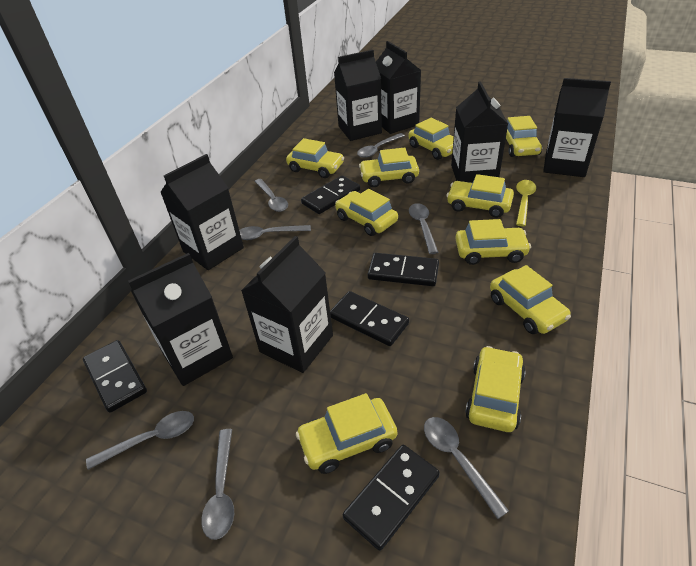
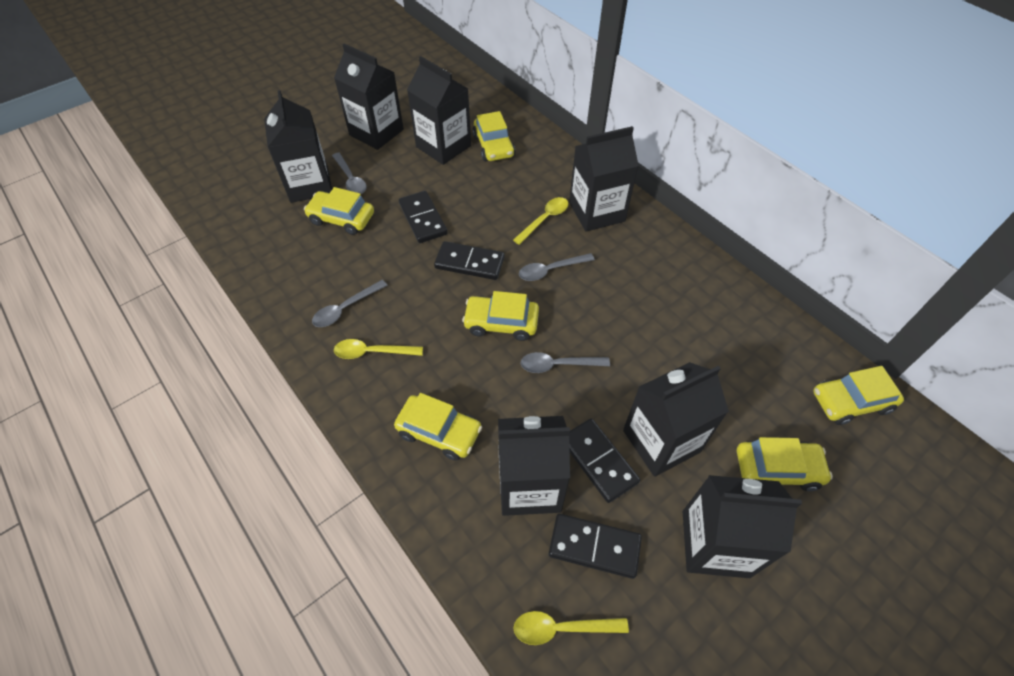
black domino: 5 -> 4
grey spoon: 7 -> 4
yellow car: 10 -> 6
yellow spoon: 1 -> 3

